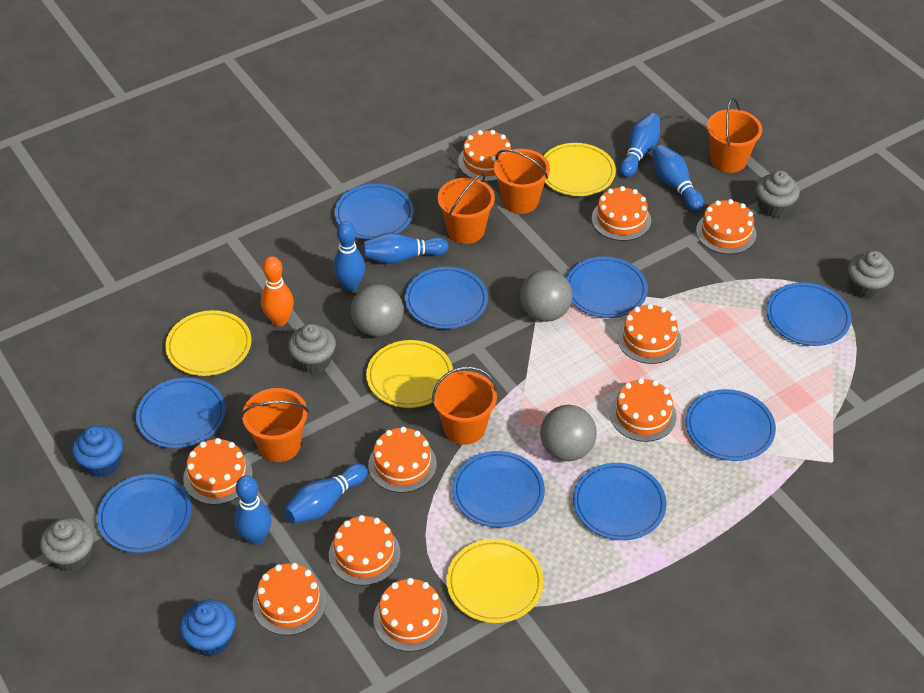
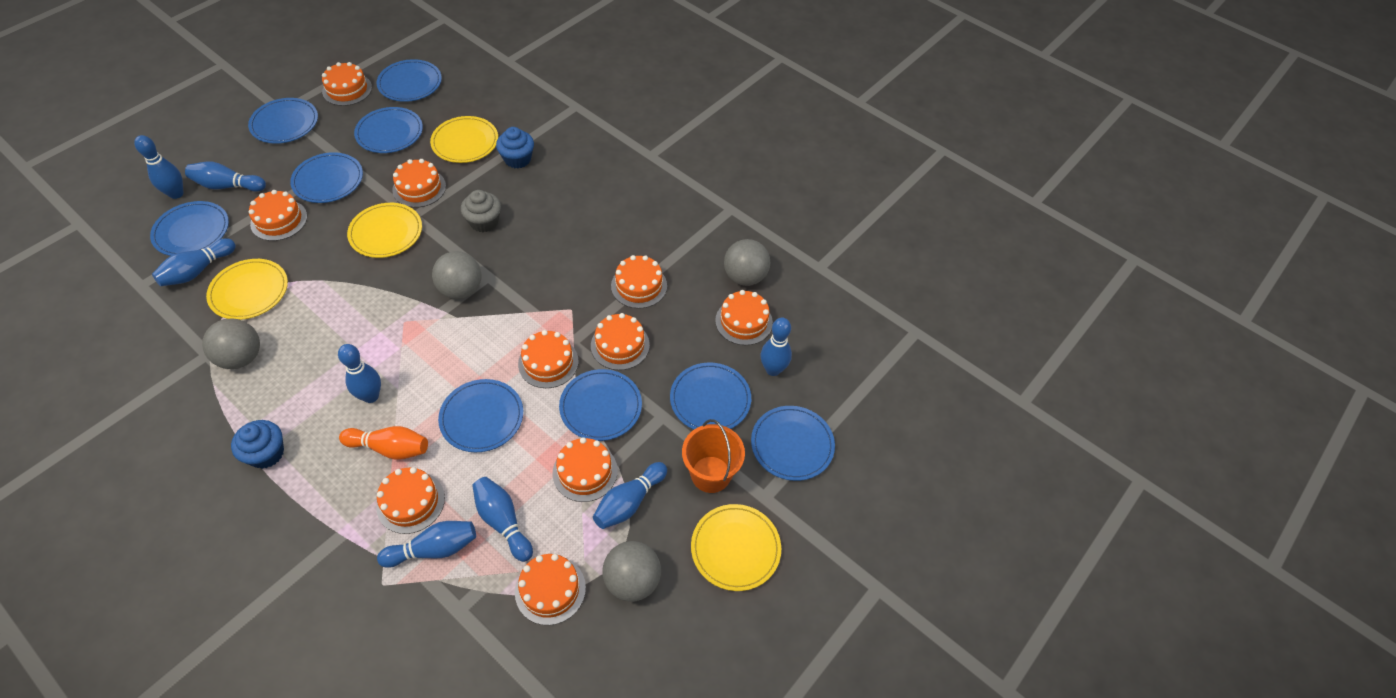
blue bowling pin: 6 -> 8
grey ball: 3 -> 4
grey cupcake: 4 -> 1
orange bucket: 5 -> 1

